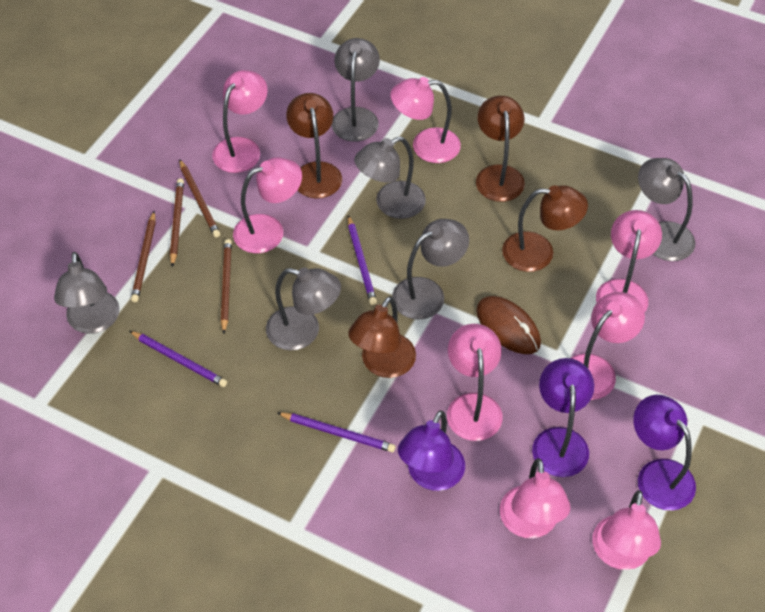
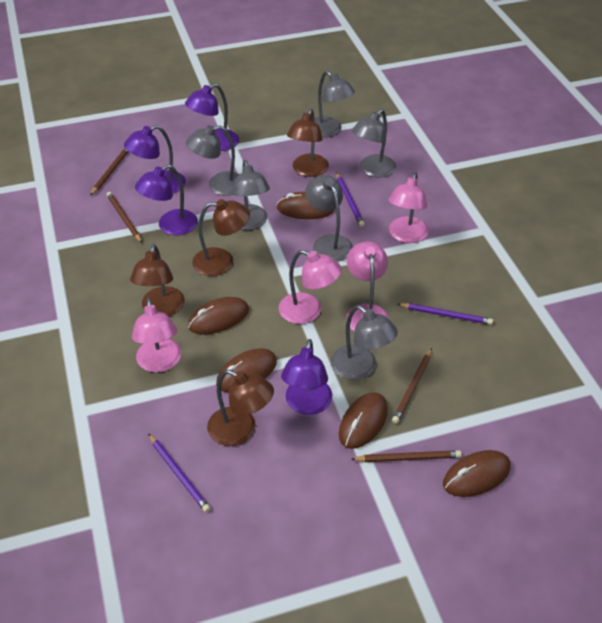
brown mouse: 1 -> 5
pink lamp: 8 -> 4
purple lamp: 3 -> 4

